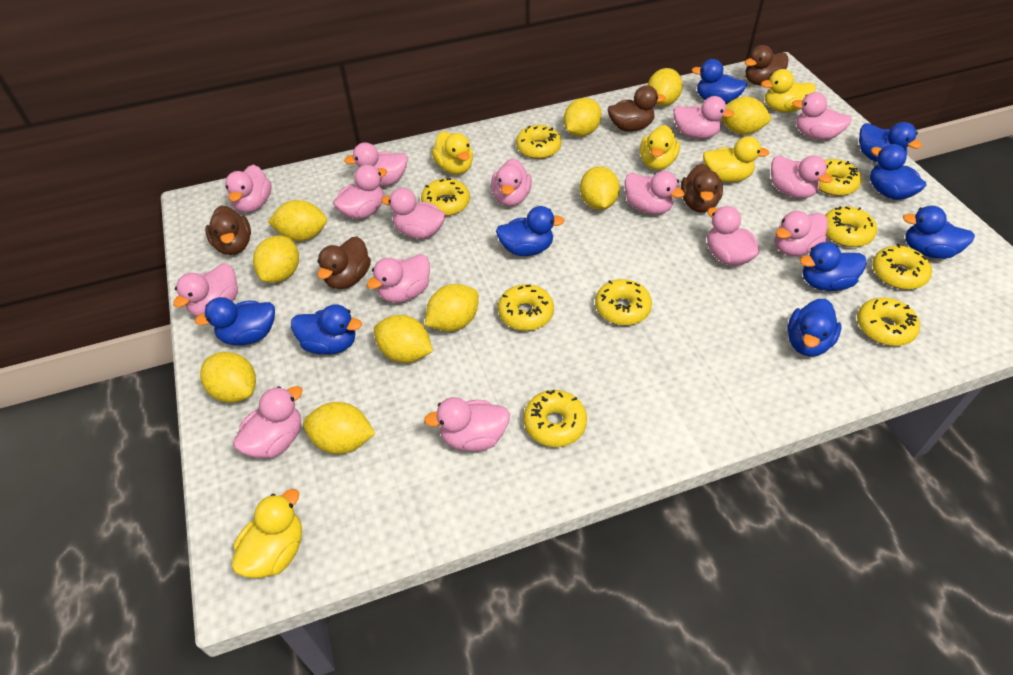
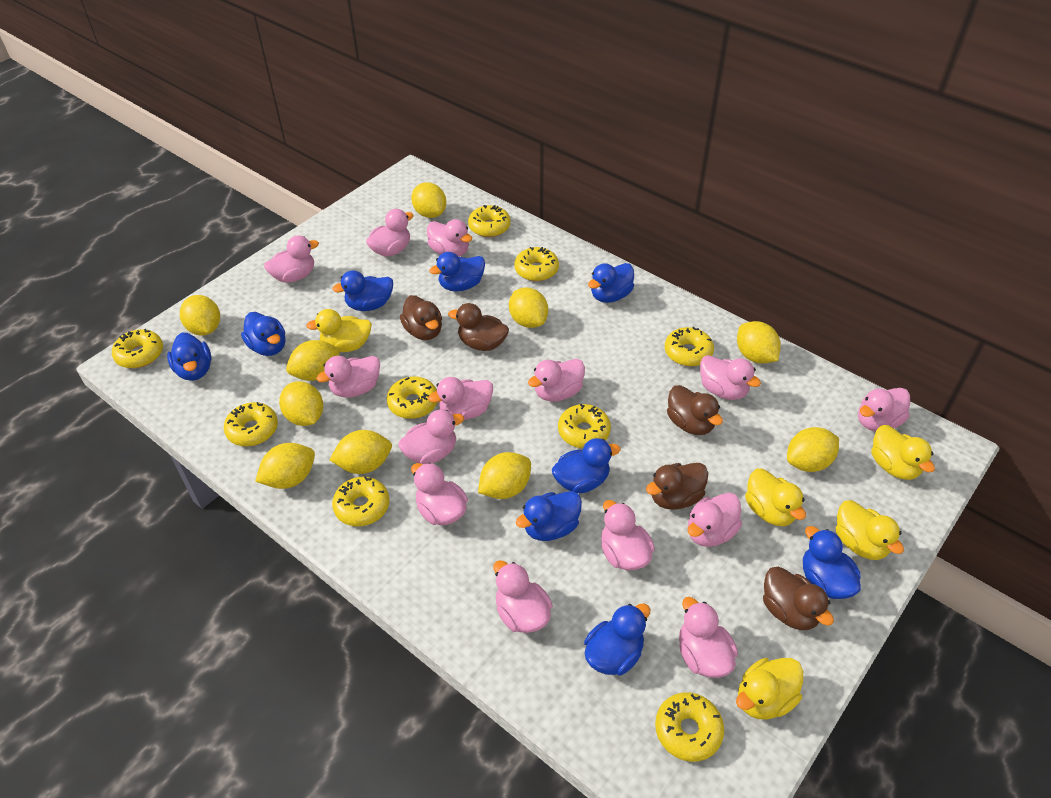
pink duck: 15 -> 14

